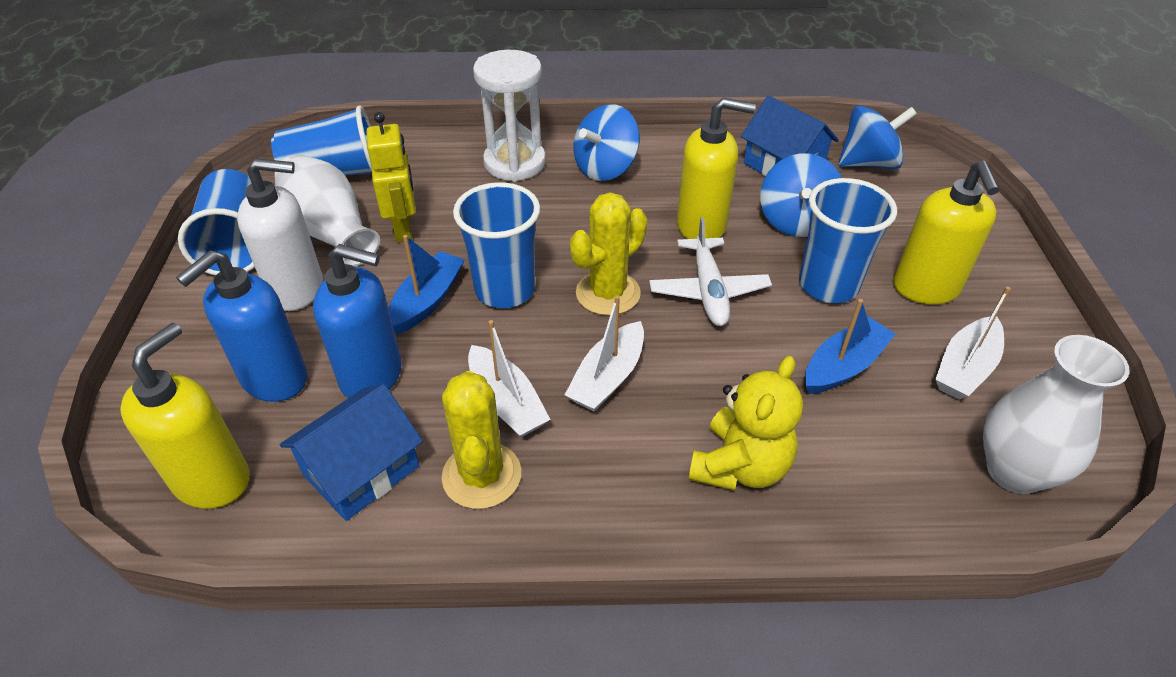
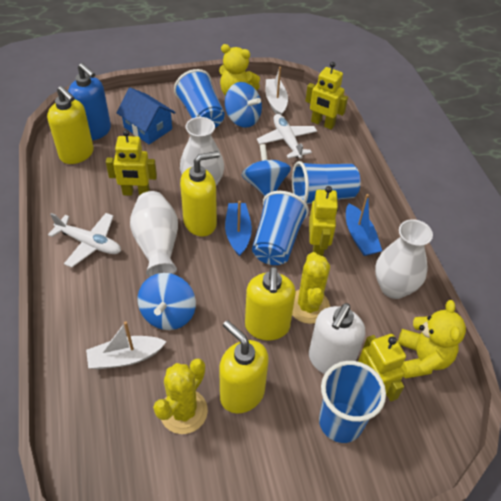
blue house: 2 -> 1
blue soap dispenser: 2 -> 1
white boat: 3 -> 2
white hourglass: 1 -> 0
white plane: 1 -> 2
white vase: 2 -> 3
yellow robot: 1 -> 4
yellow soap dispenser: 3 -> 4
yellow teddy bear: 1 -> 2

